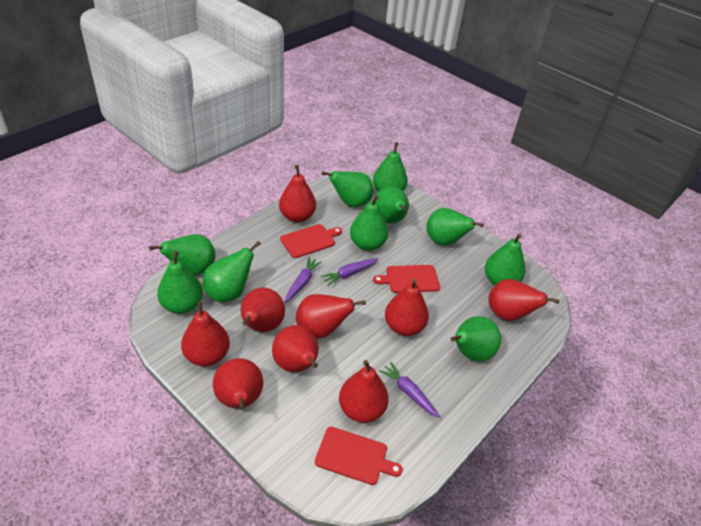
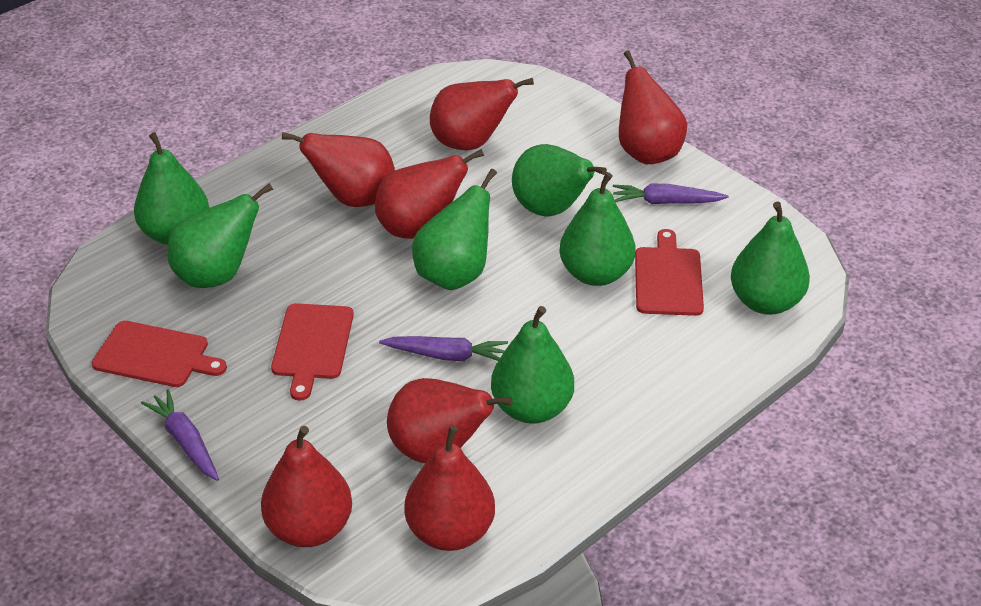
green pear: 10 -> 7
red pear: 9 -> 7

